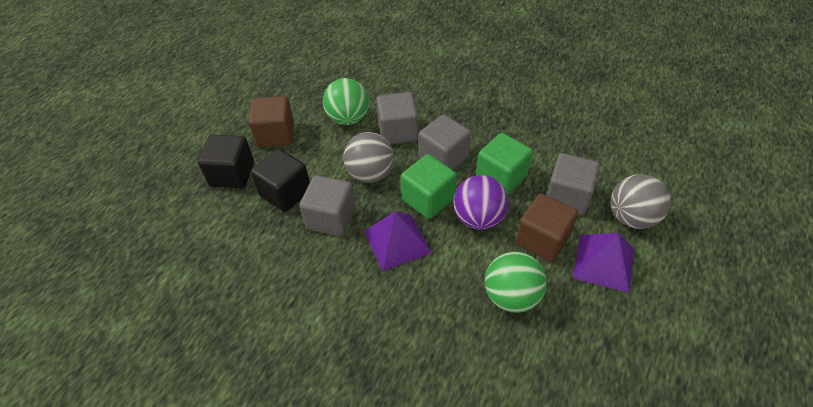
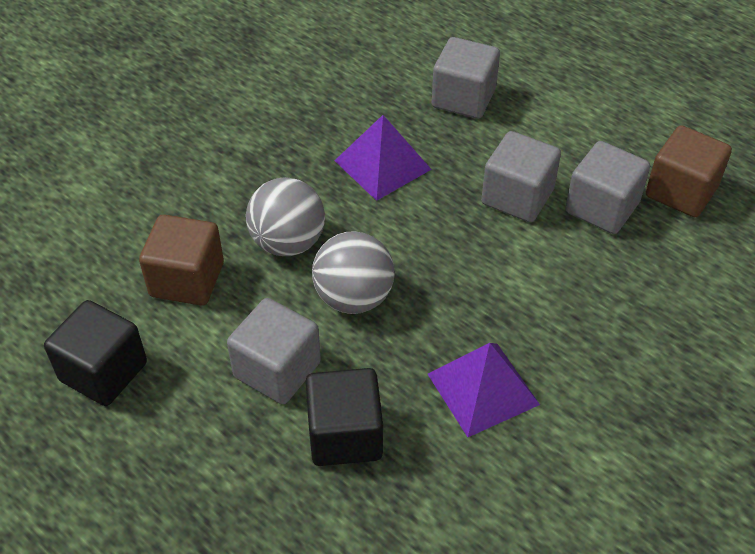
green ball: 2 -> 0
green cube: 2 -> 0
purple ball: 1 -> 0

